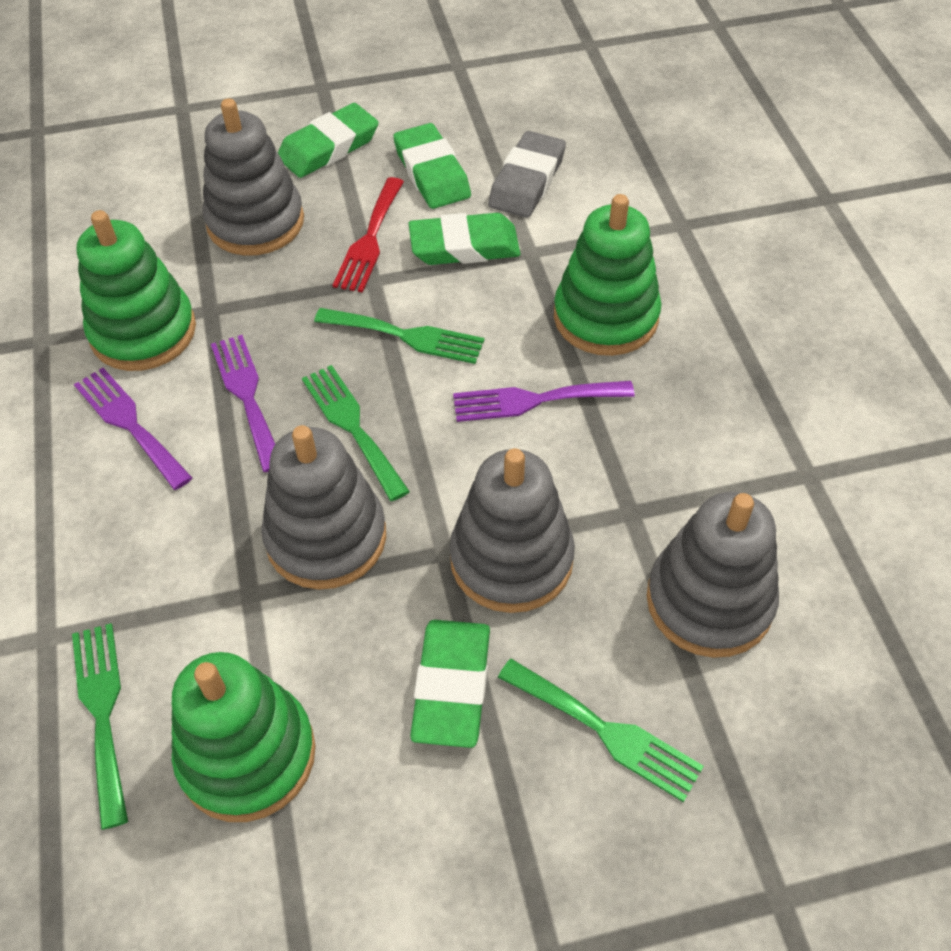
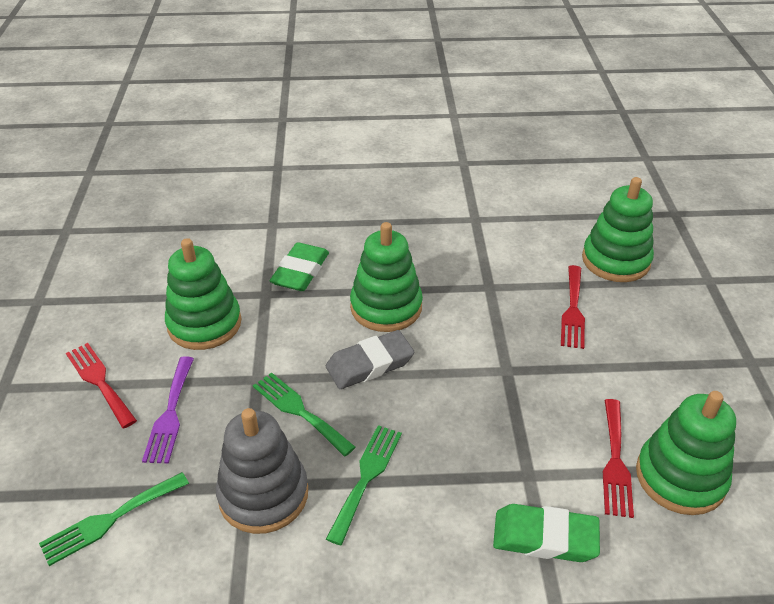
green eraser: 4 -> 2
green fork: 4 -> 3
green stacking toy: 3 -> 4
grey stacking toy: 4 -> 1
purple fork: 3 -> 1
red fork: 1 -> 3

